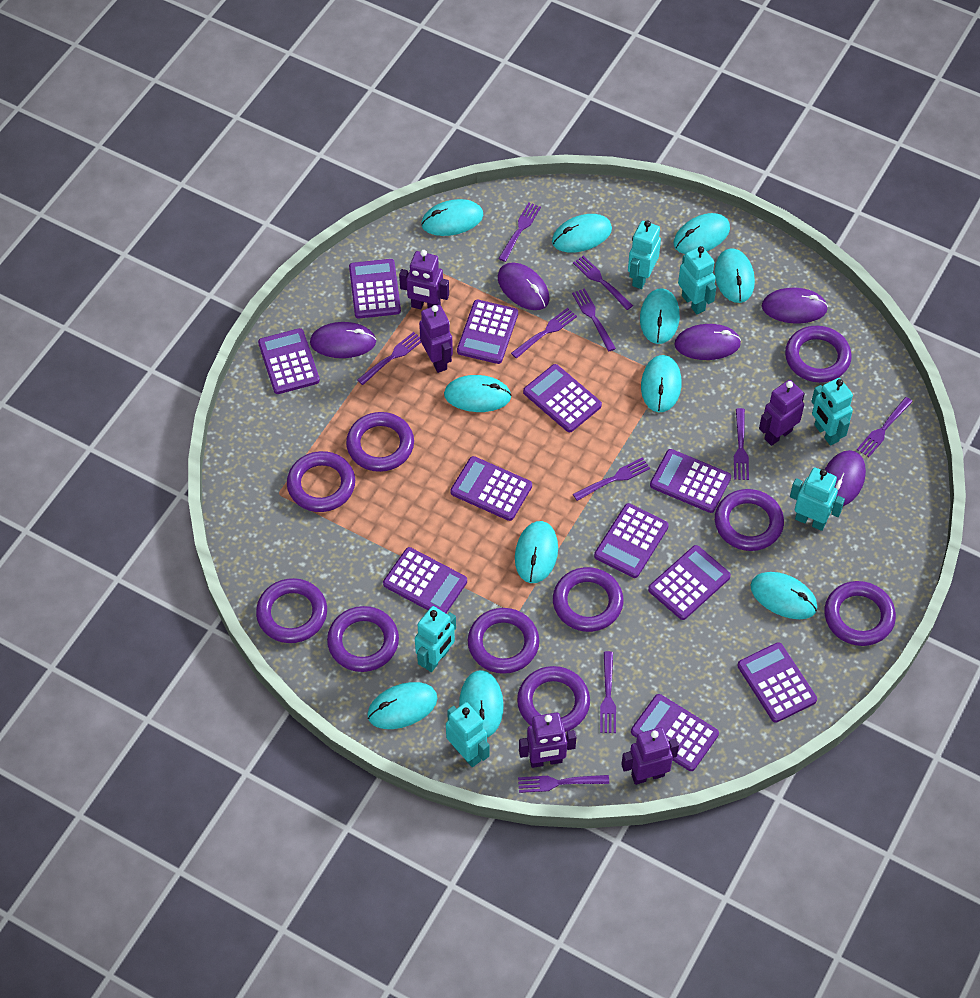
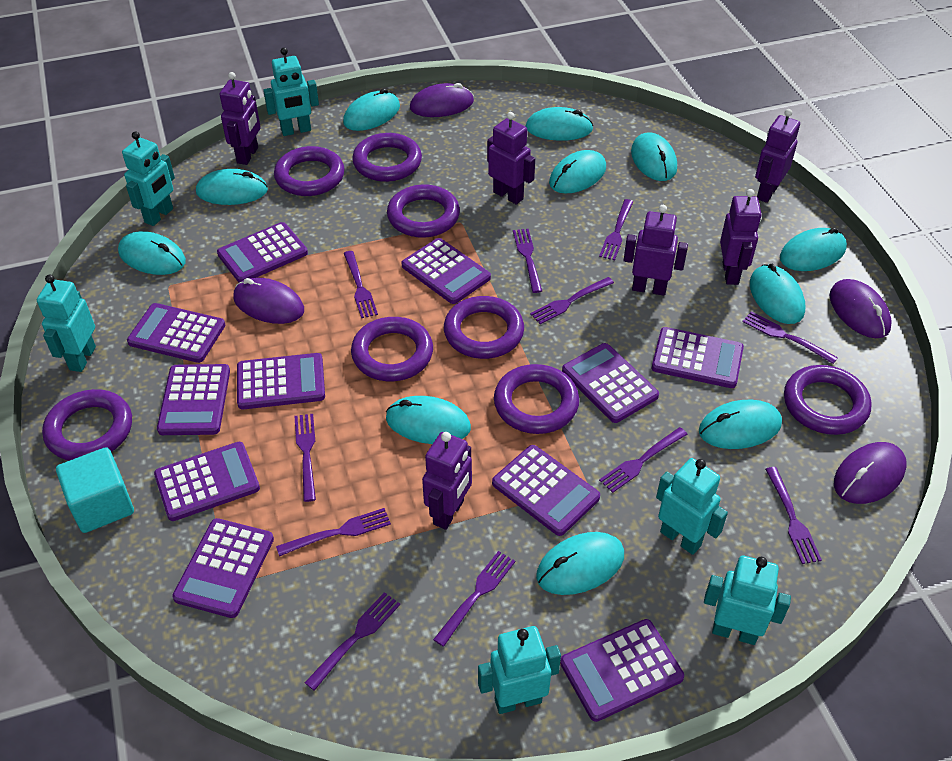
purple fork: 10 -> 11
purple mouse: 5 -> 4
purple ring: 10 -> 8
purple robot: 5 -> 6
turquoise cube: 0 -> 1

